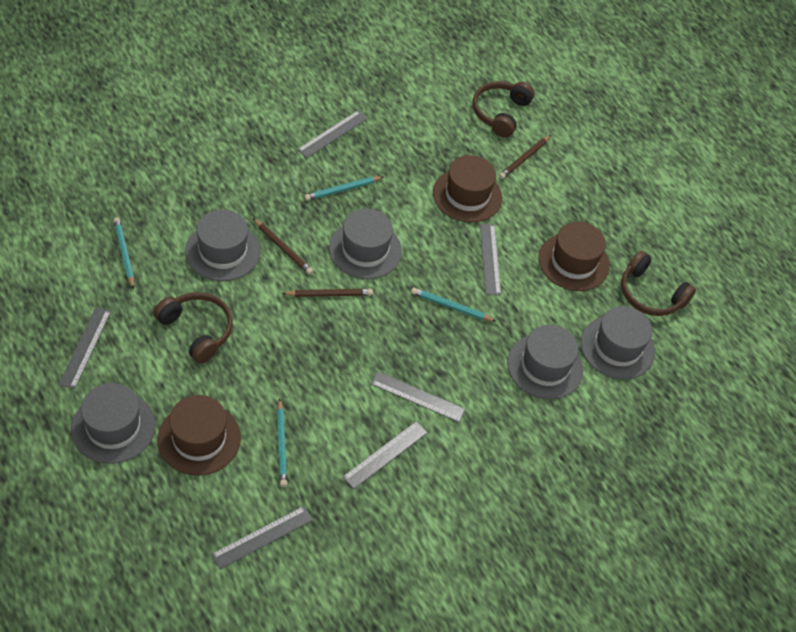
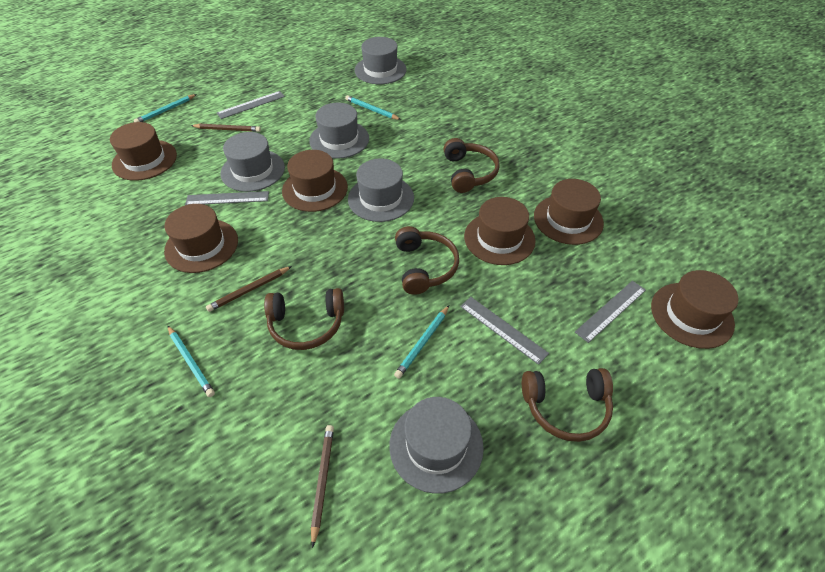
brown hat: 3 -> 6
brown headphones: 3 -> 4
grey ruler: 6 -> 4

